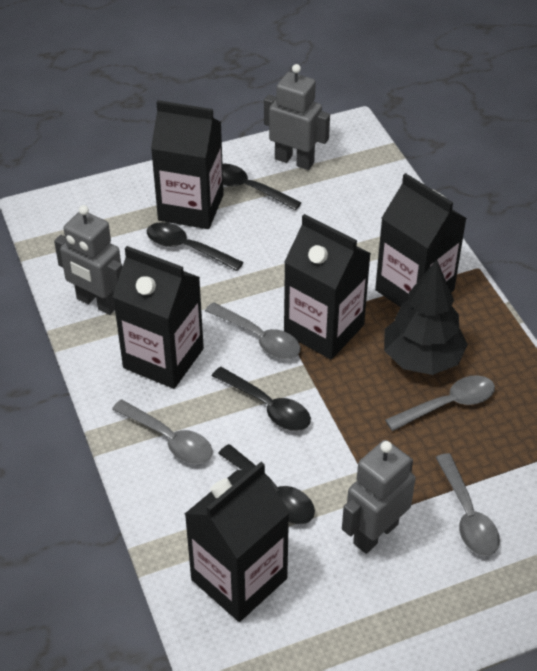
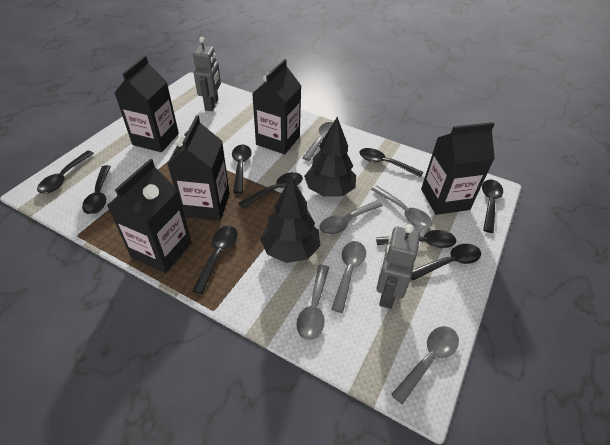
black spoon: 4 -> 9
black tree: 1 -> 2
grey robot: 3 -> 2
grey spoon: 4 -> 6

